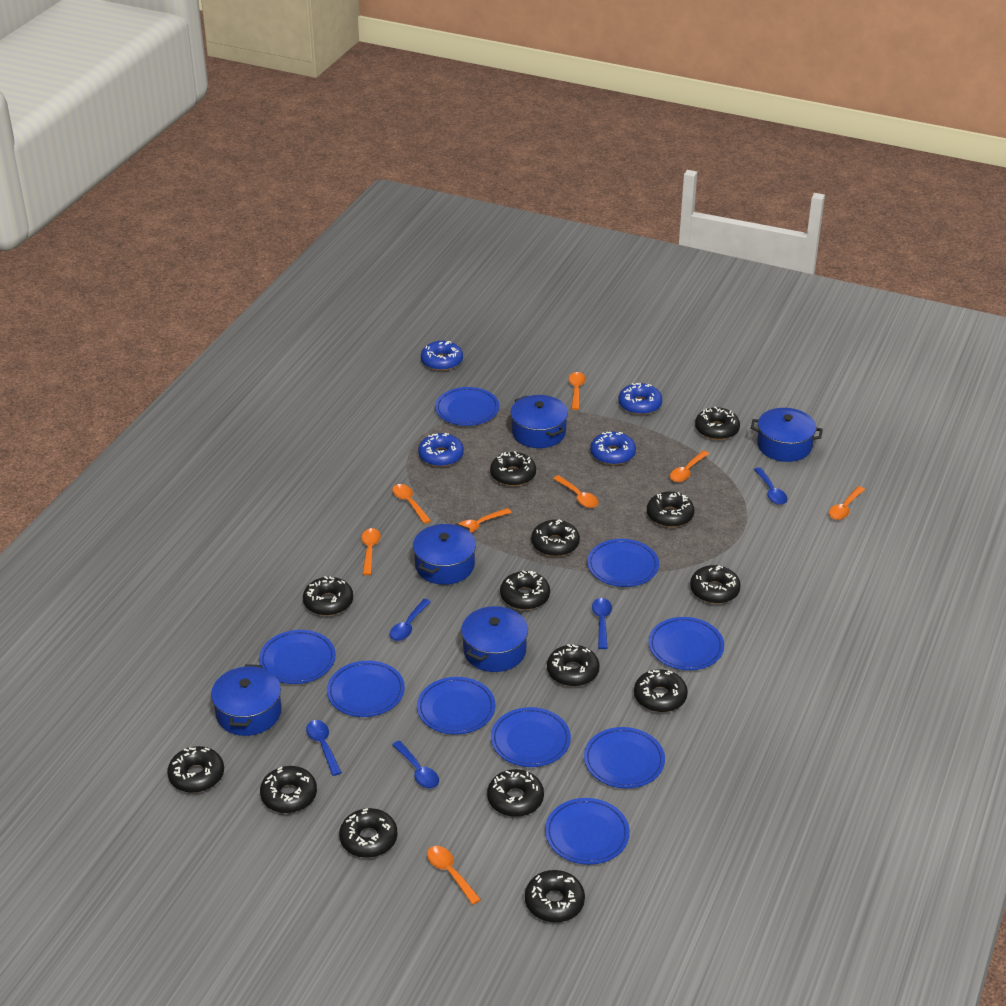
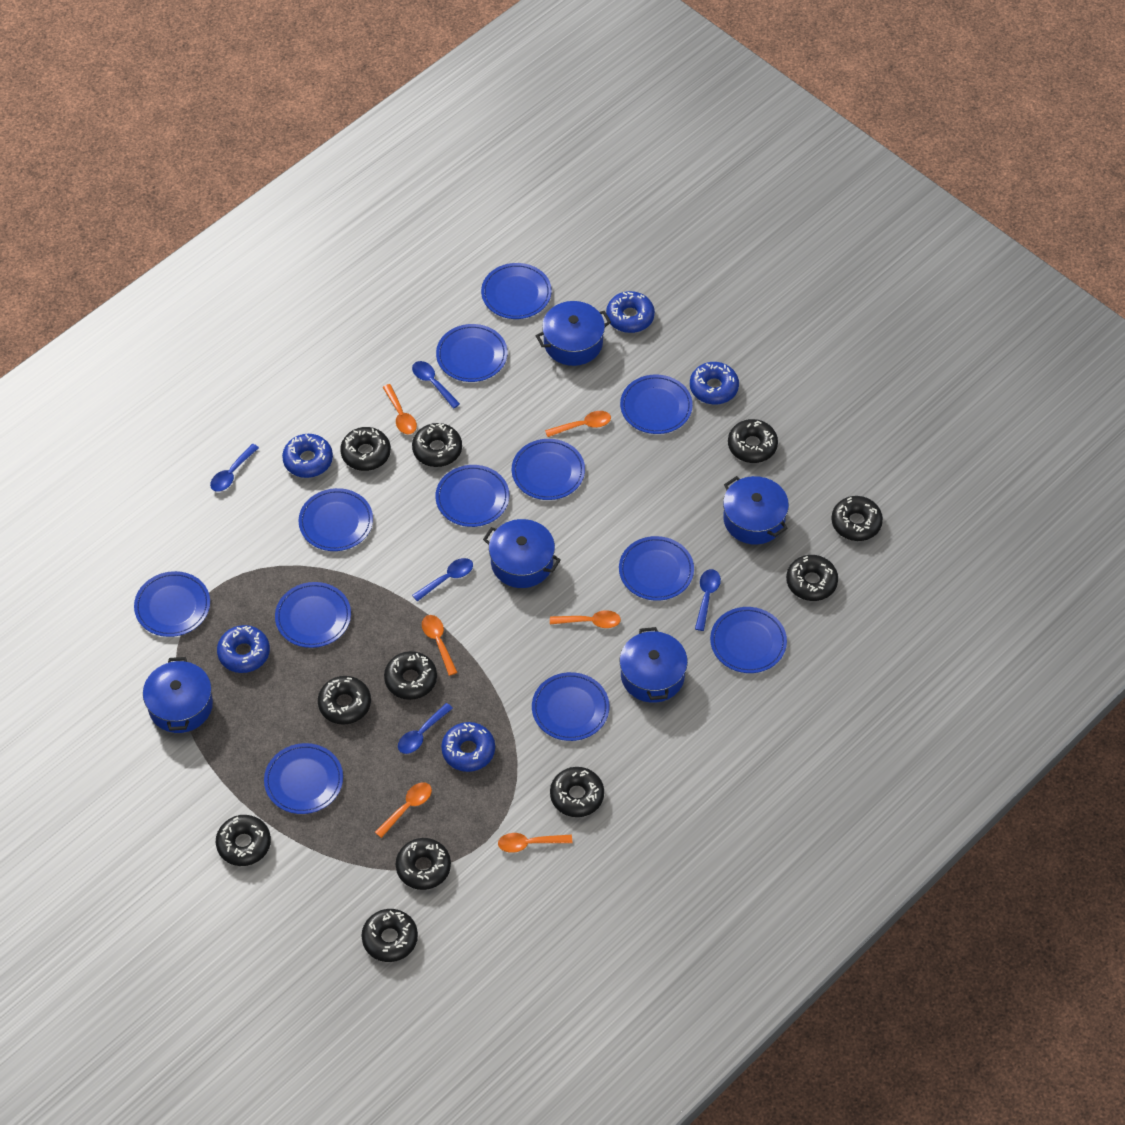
black donut: 14 -> 11
blue donut: 4 -> 5
blue plate: 9 -> 12
orange spoon: 8 -> 6

